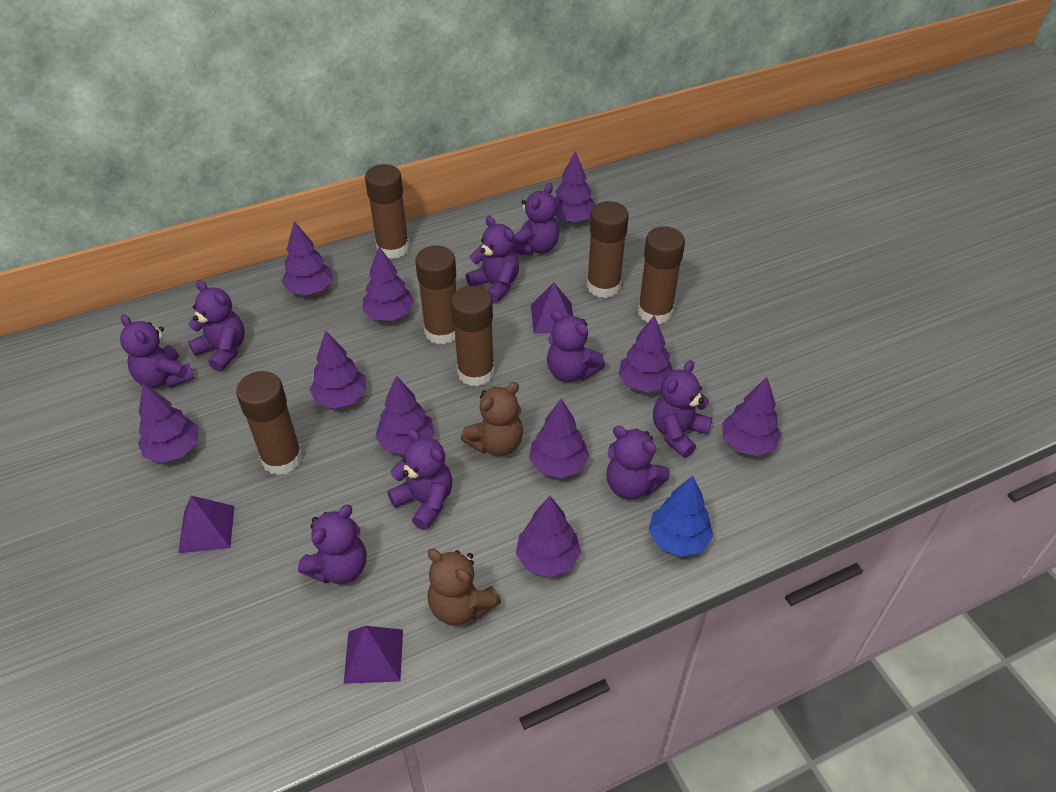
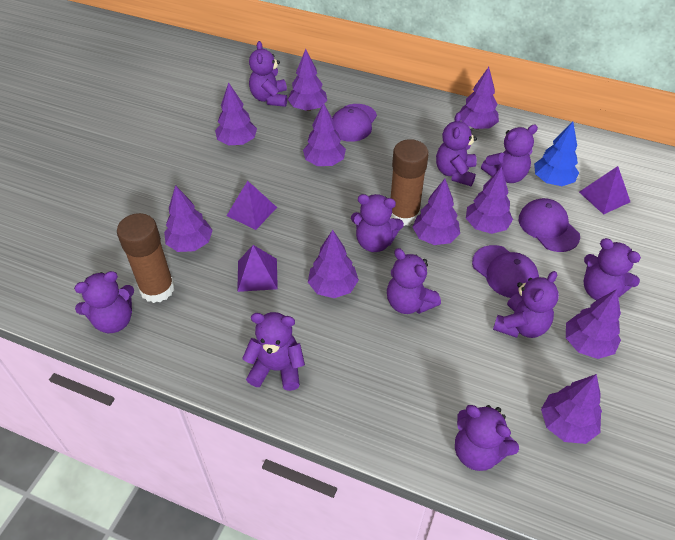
brown glue stick: 6 -> 2
brown teddy bear: 2 -> 0
purple cap: 0 -> 3
purple teddy bear: 9 -> 10

